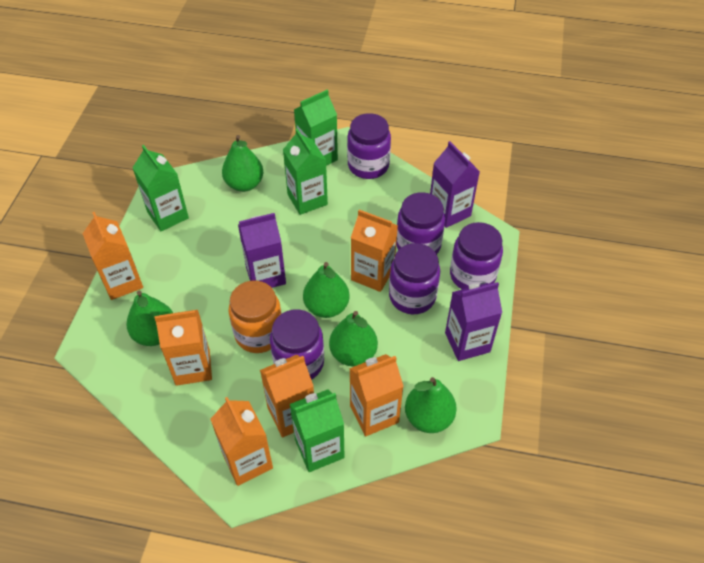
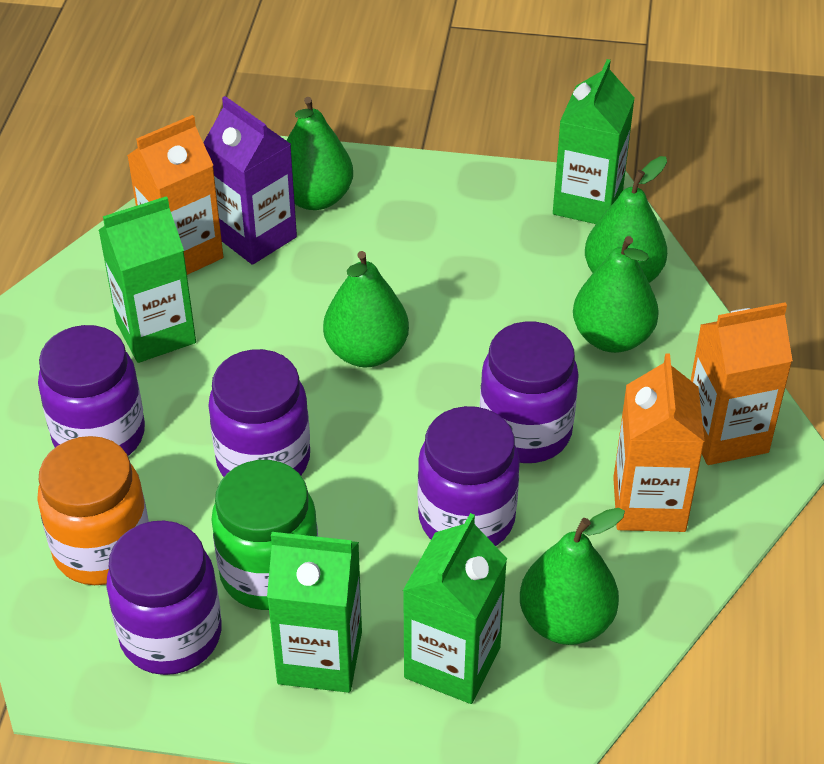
green jar: 0 -> 1
orange carton: 6 -> 3
purple carton: 3 -> 1

